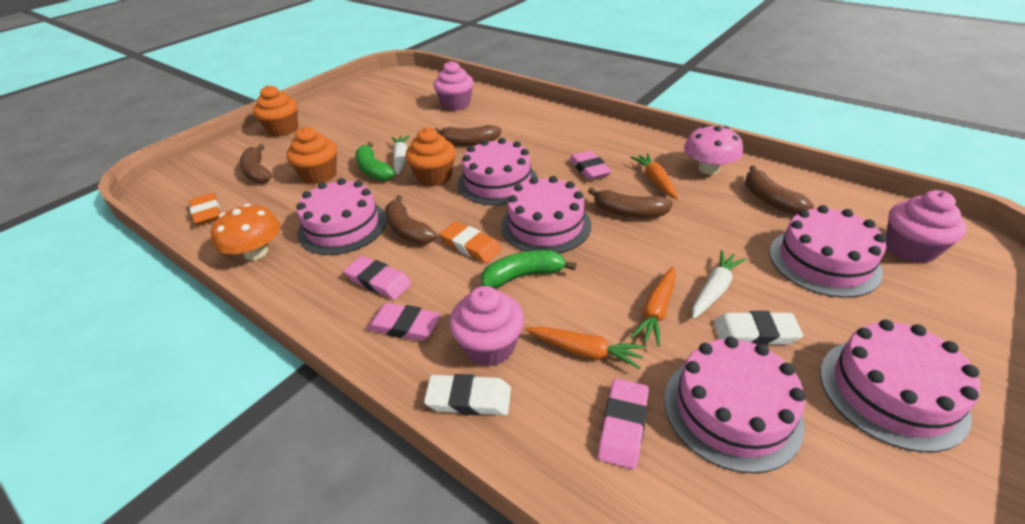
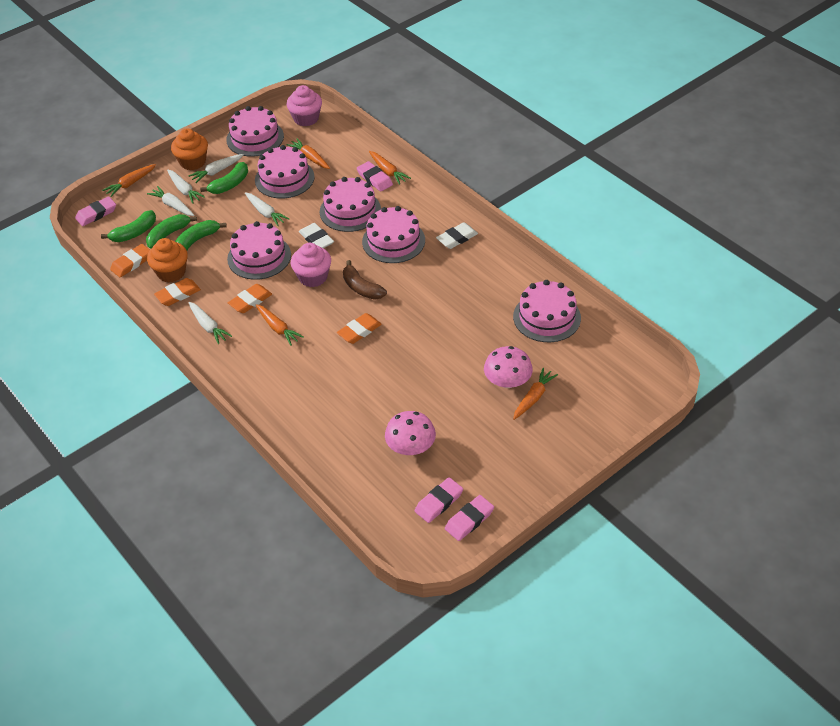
brown banana: 5 -> 1
green banana: 2 -> 4
orange carrot: 3 -> 5
orange cupcake: 3 -> 2
orange eraser: 2 -> 4
orange mushroom: 1 -> 0
pink cupcake: 3 -> 2
pink mushroom: 1 -> 2
white carrot: 2 -> 5

